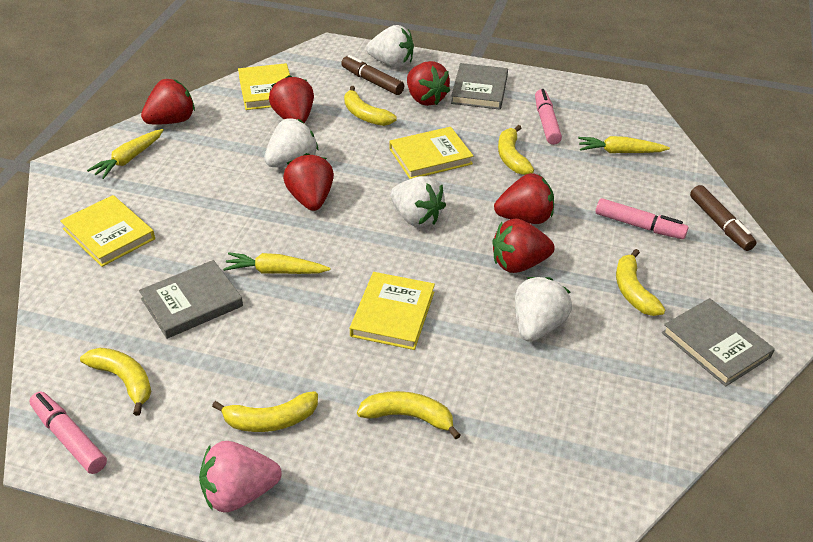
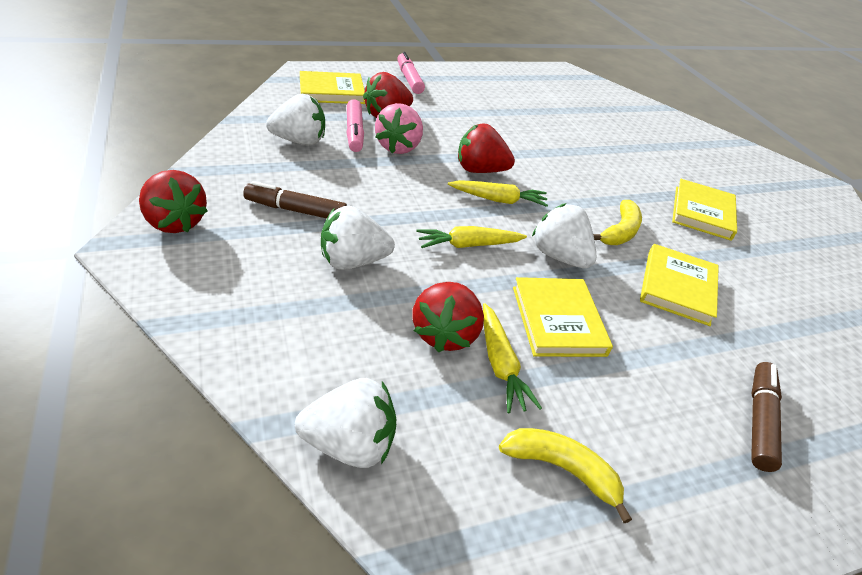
grey book: 3 -> 0
pink marker: 3 -> 2
red strawberry: 6 -> 4
yellow banana: 6 -> 2

